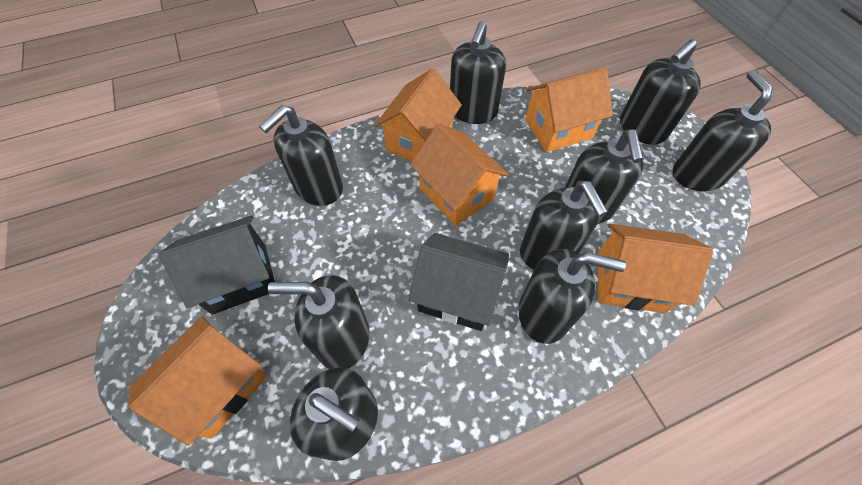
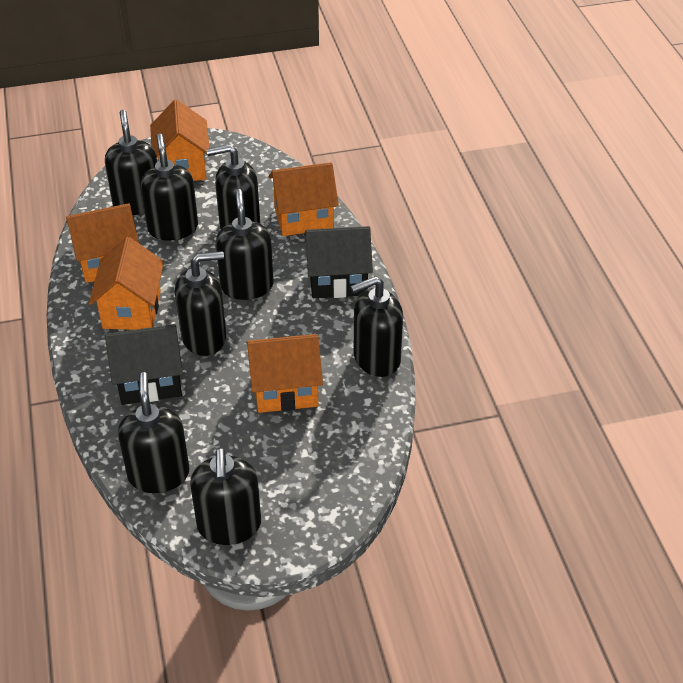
black soap dispenser: 9 -> 8

